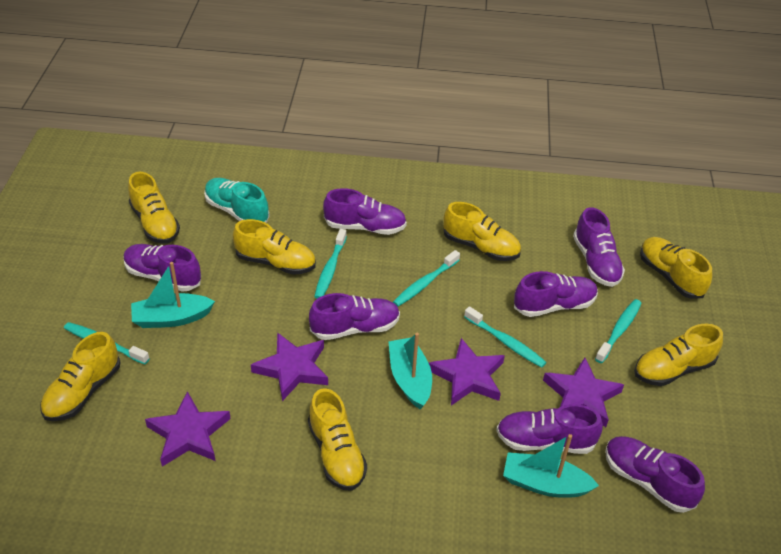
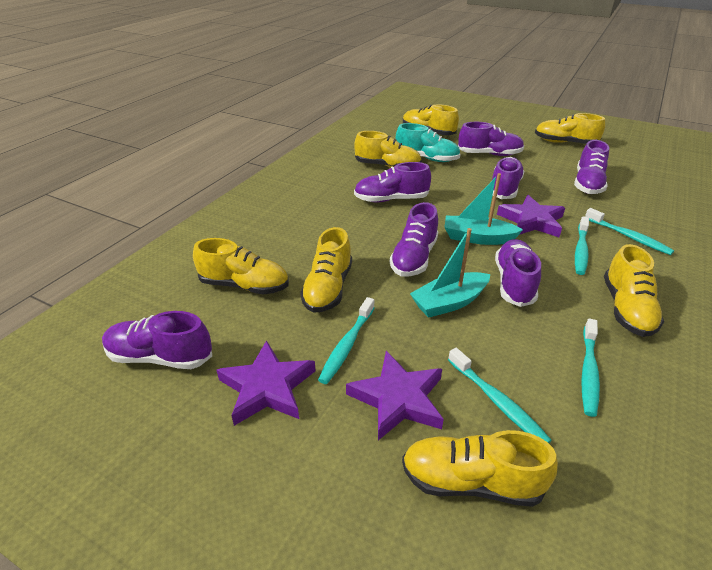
purple star: 4 -> 3
turquoise boat: 3 -> 2

